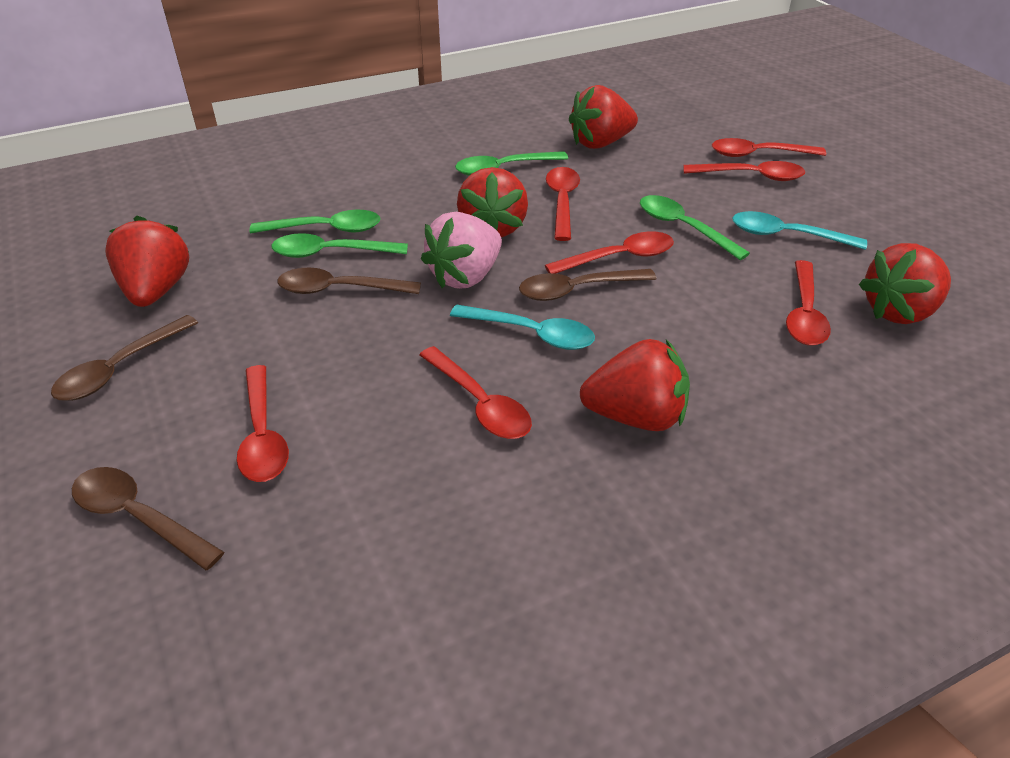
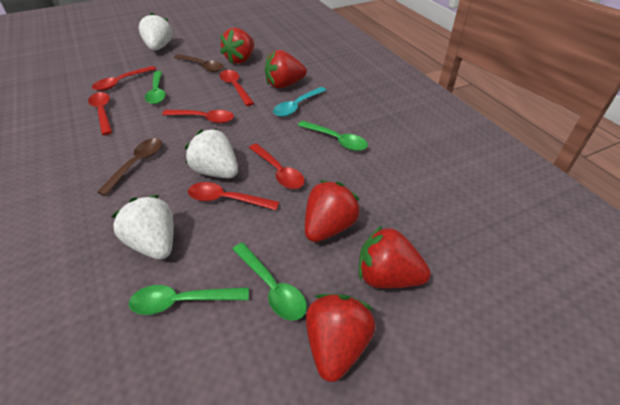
brown spoon: 4 -> 2
pink strawberry: 1 -> 0
red spoon: 7 -> 6
turquoise spoon: 2 -> 1
white strawberry: 0 -> 3

